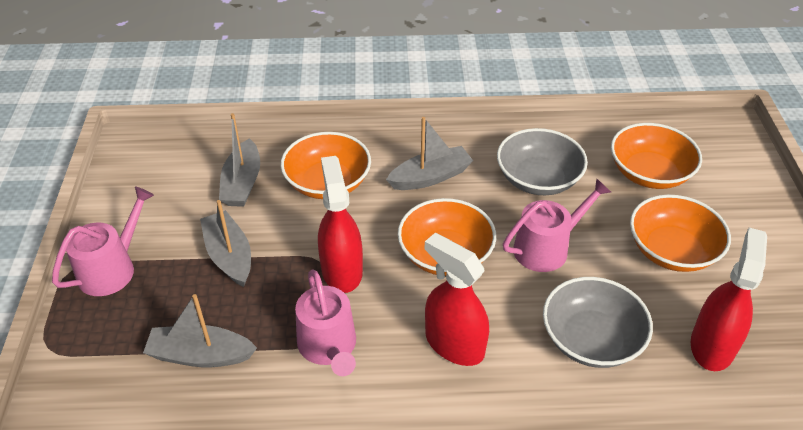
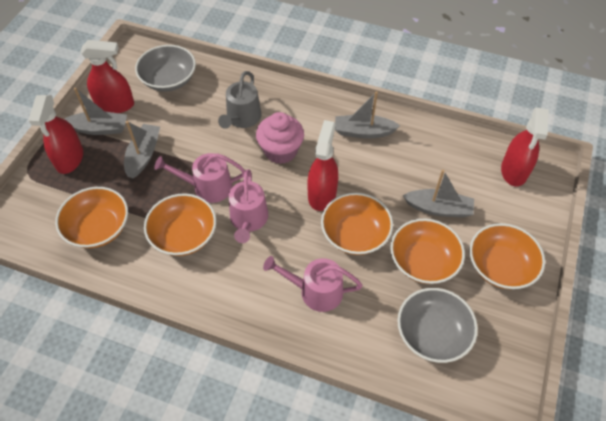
grey watering can: 0 -> 1
orange bowl: 4 -> 5
pink cupcake: 0 -> 1
red spray bottle: 3 -> 4

